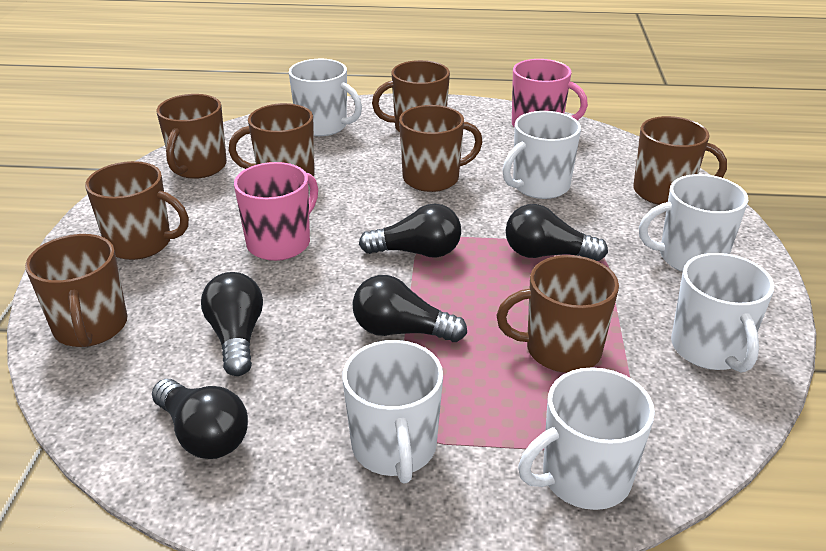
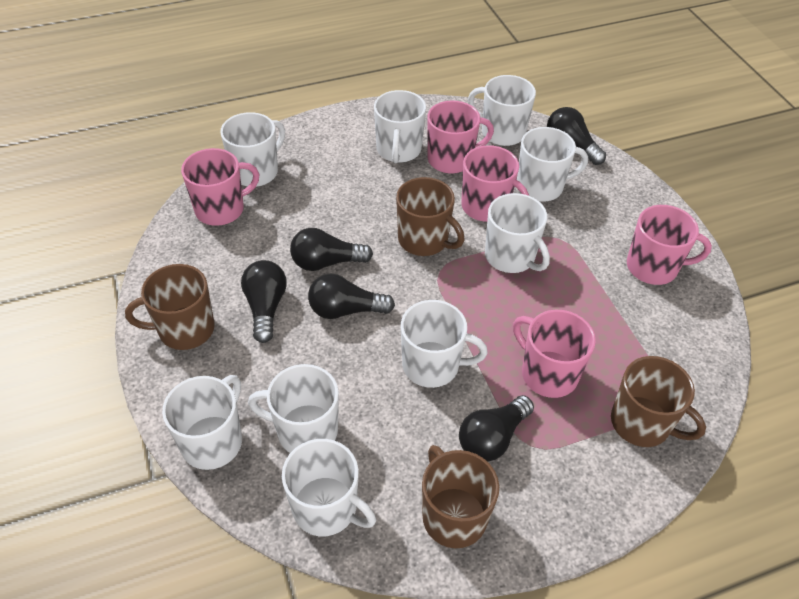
brown mug: 8 -> 4
pink mug: 2 -> 5
white mug: 6 -> 9

